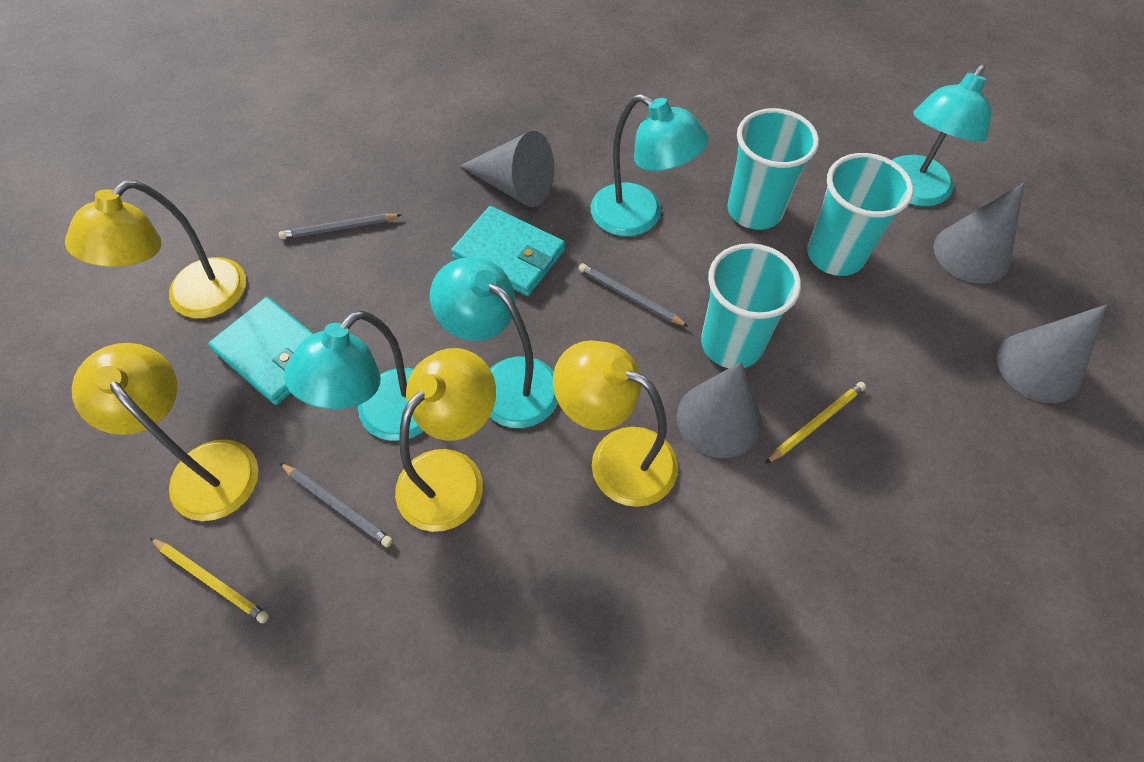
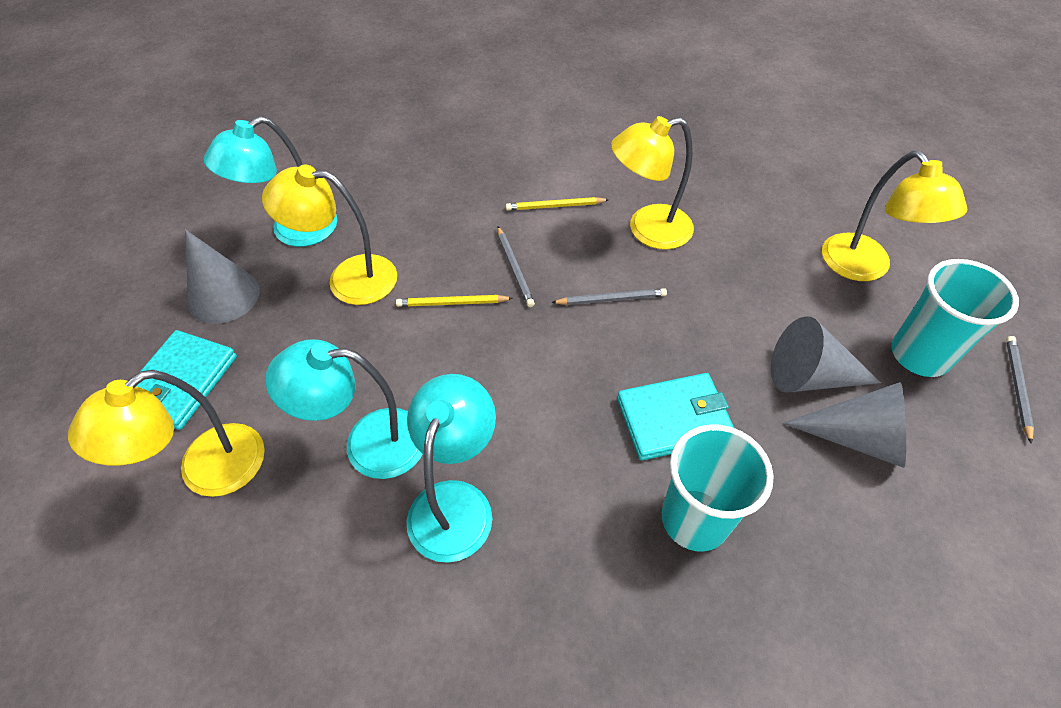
grey cone: 4 -> 3
turquoise cup: 3 -> 2
turquoise lamp: 4 -> 3

